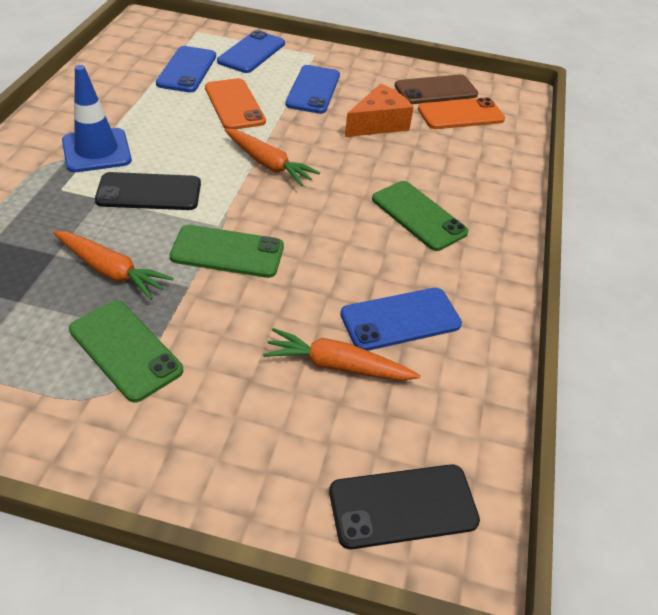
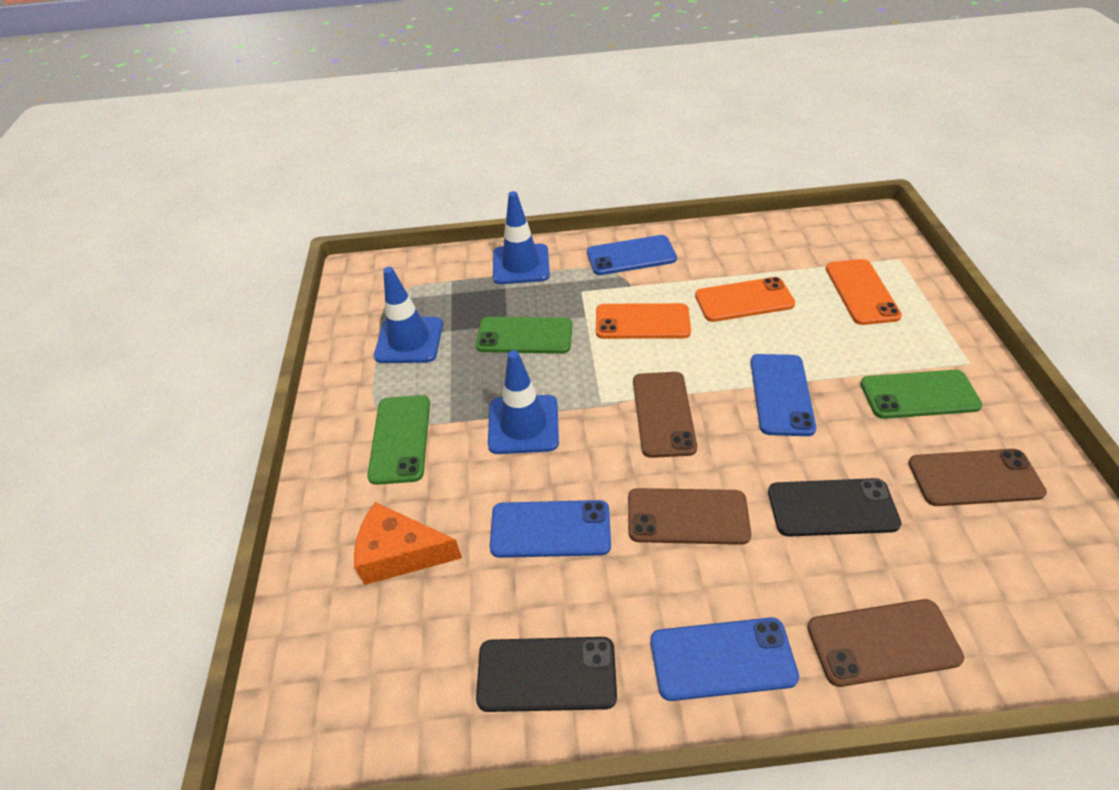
blue traffic cone: 1 -> 3
brown phone: 1 -> 4
orange carrot: 3 -> 0
orange phone: 2 -> 3

